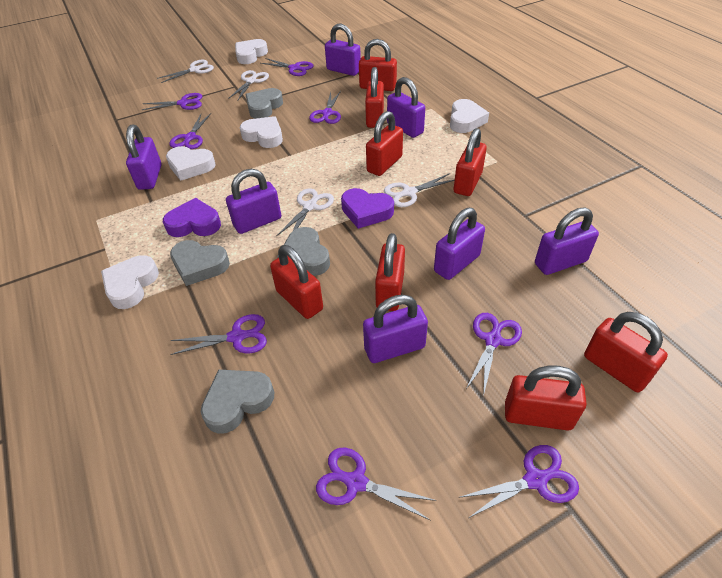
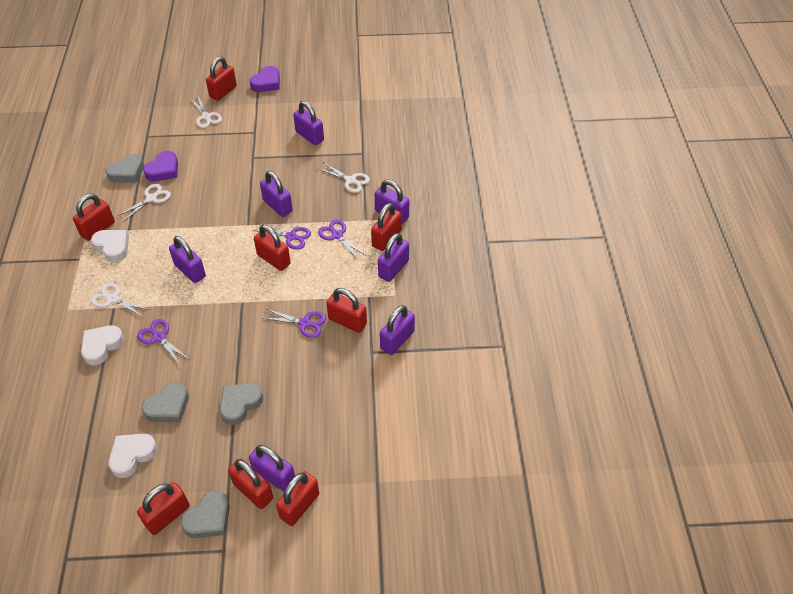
purple scissors: 8 -> 4
white heart: 5 -> 3

